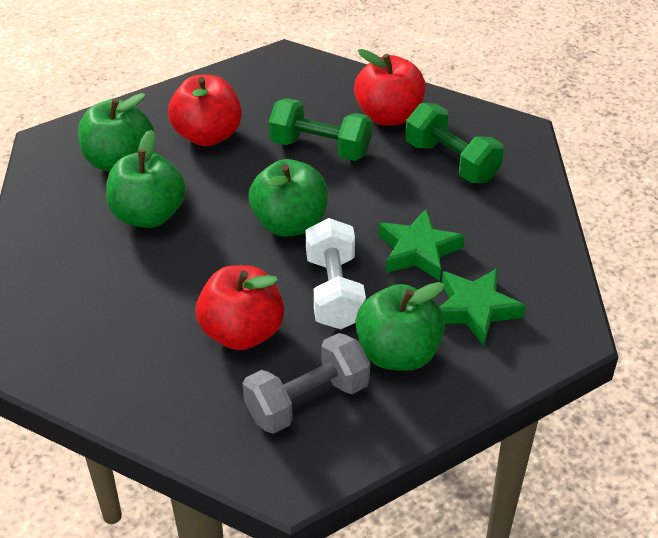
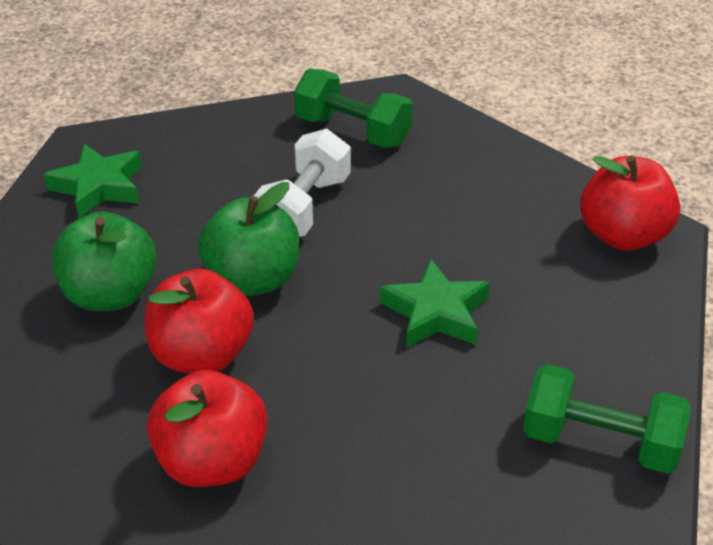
green apple: 4 -> 2
grey dumbbell: 1 -> 0

